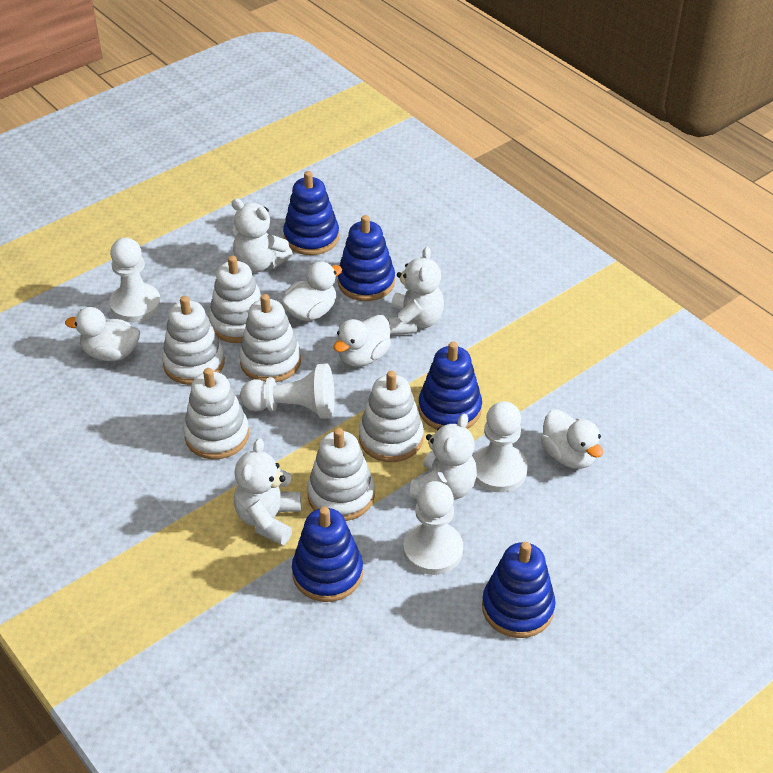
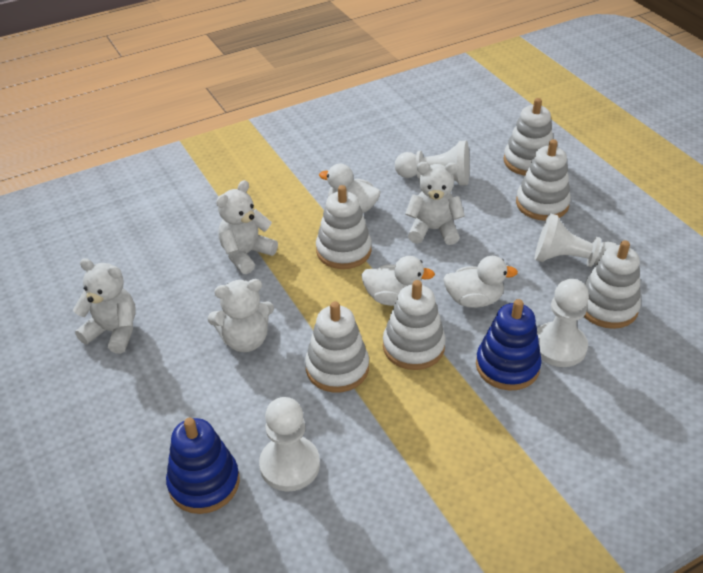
blue stacking toy: 5 -> 2
white duck: 4 -> 3

